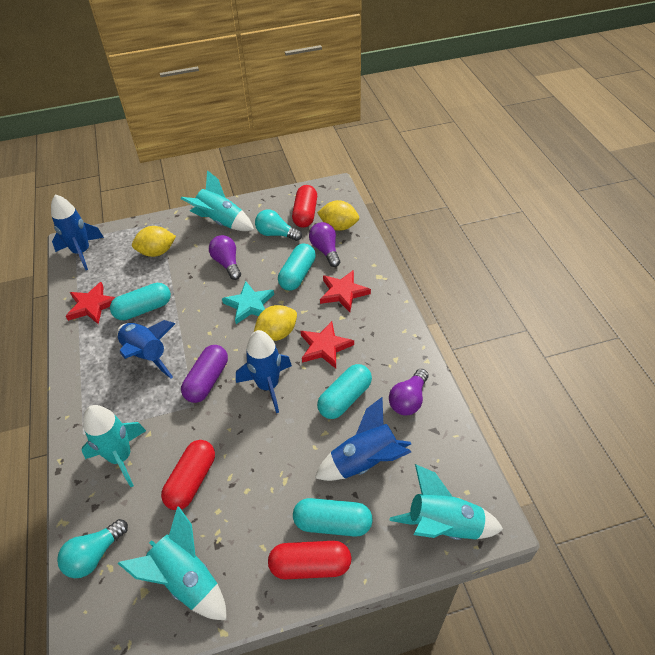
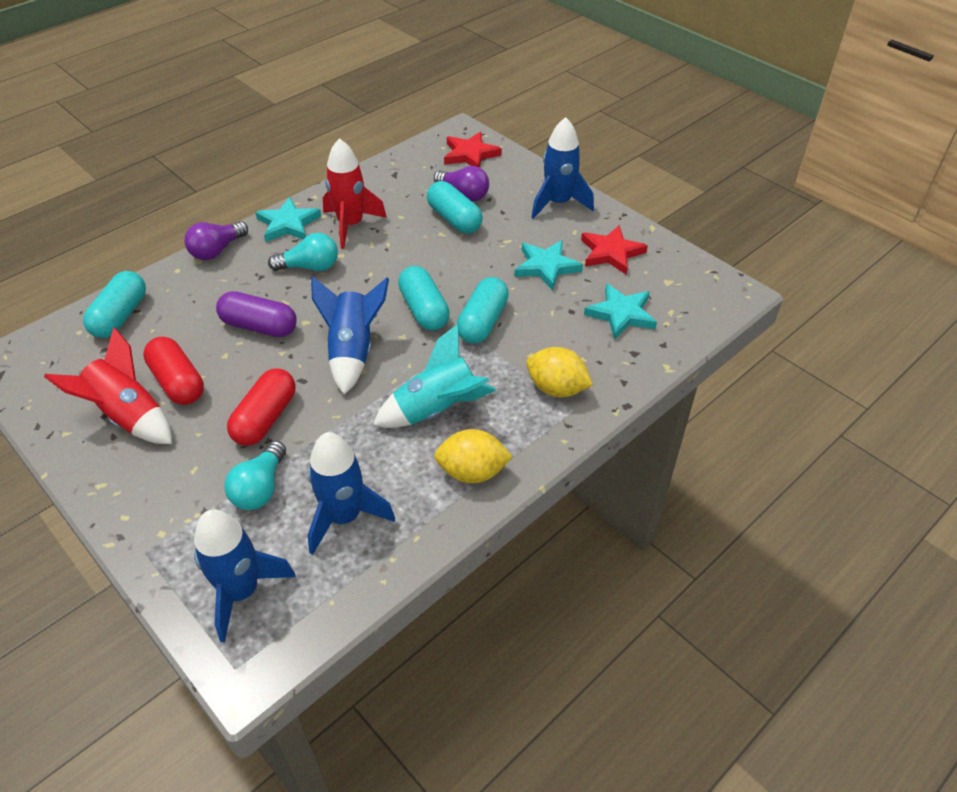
purple light bulb: 3 -> 2
red capsule: 3 -> 2
red rocket: 0 -> 2
red star: 3 -> 2
turquoise rocket: 4 -> 1
turquoise star: 1 -> 3
yellow lemon: 3 -> 2

